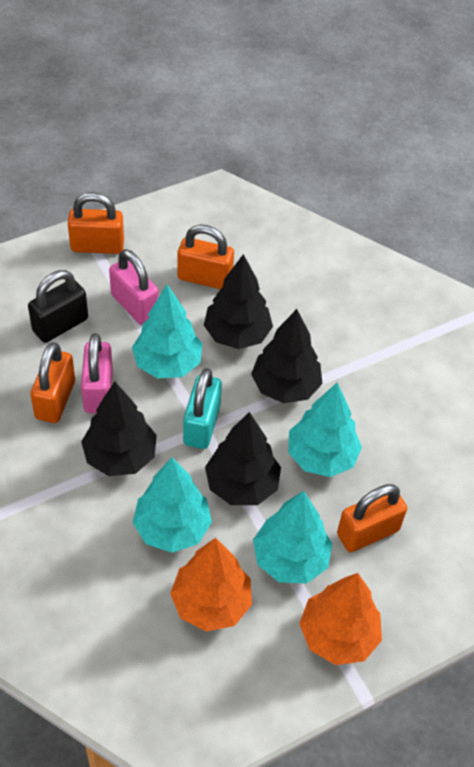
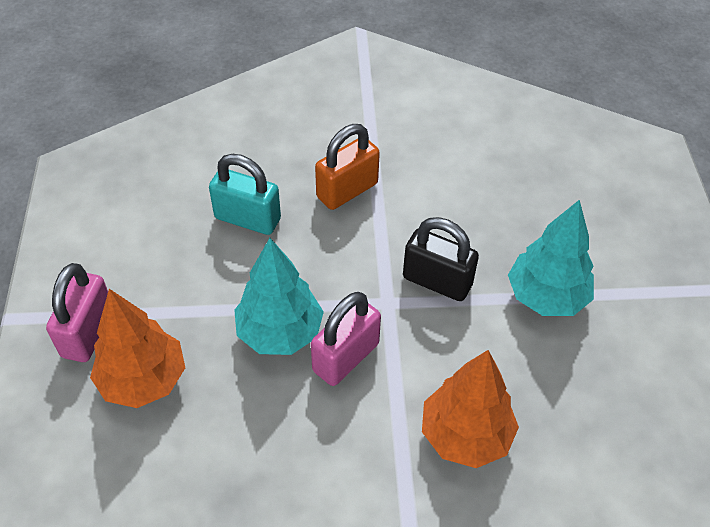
black tree: 4 -> 0
orange padlock: 4 -> 1
turquoise tree: 4 -> 2

